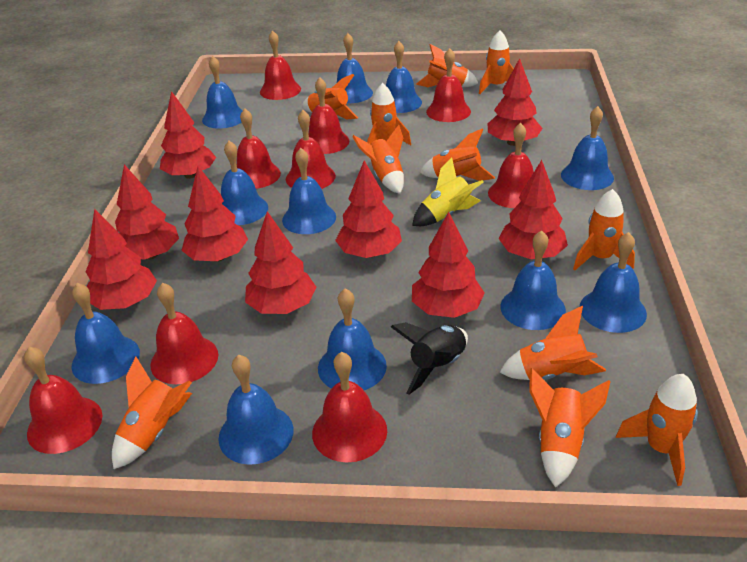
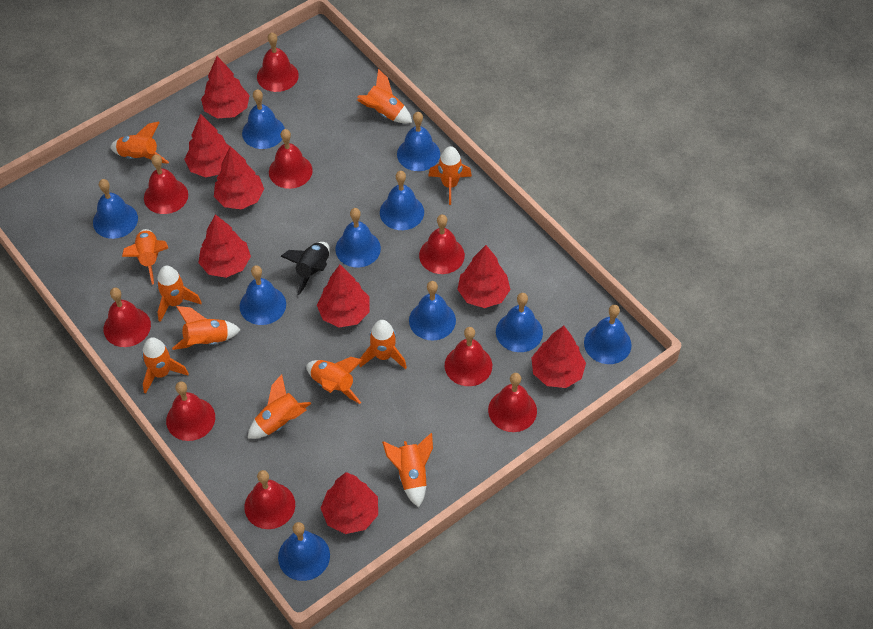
blue bell: 11 -> 10
red tree: 9 -> 8
yellow rocket: 1 -> 0

